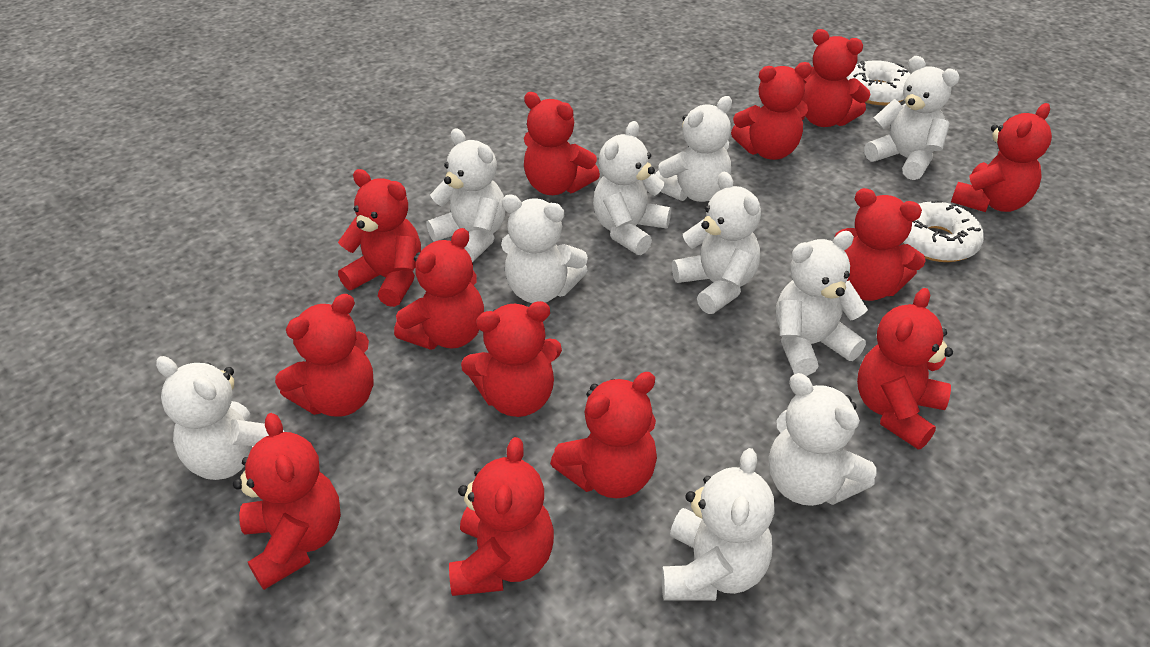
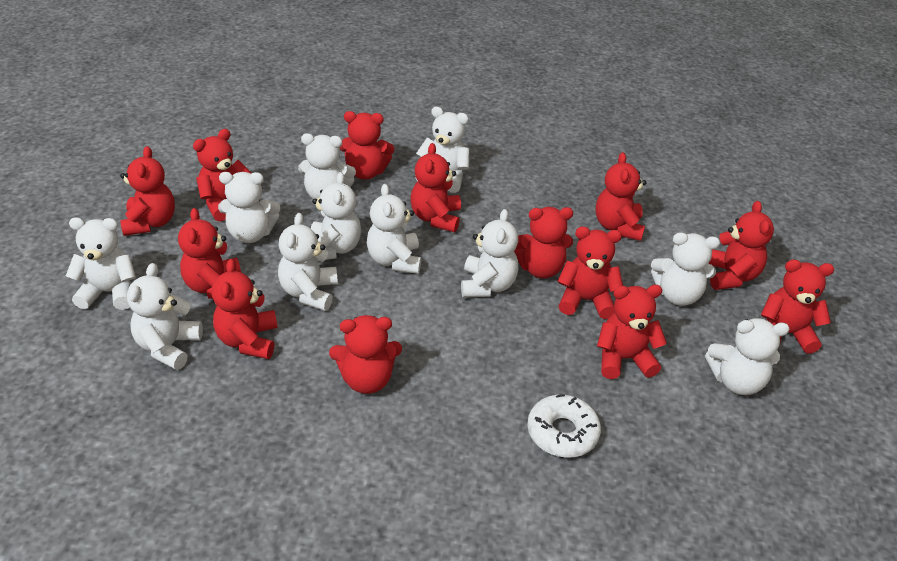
white donut: 2 -> 1
white teddy bear: 10 -> 11

